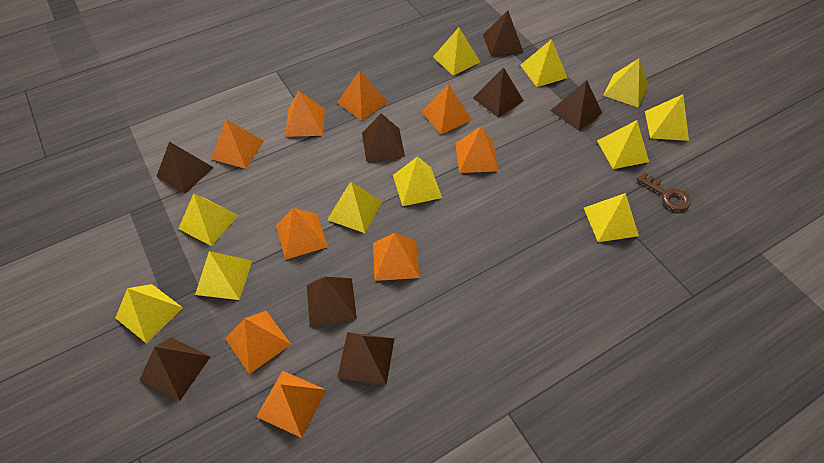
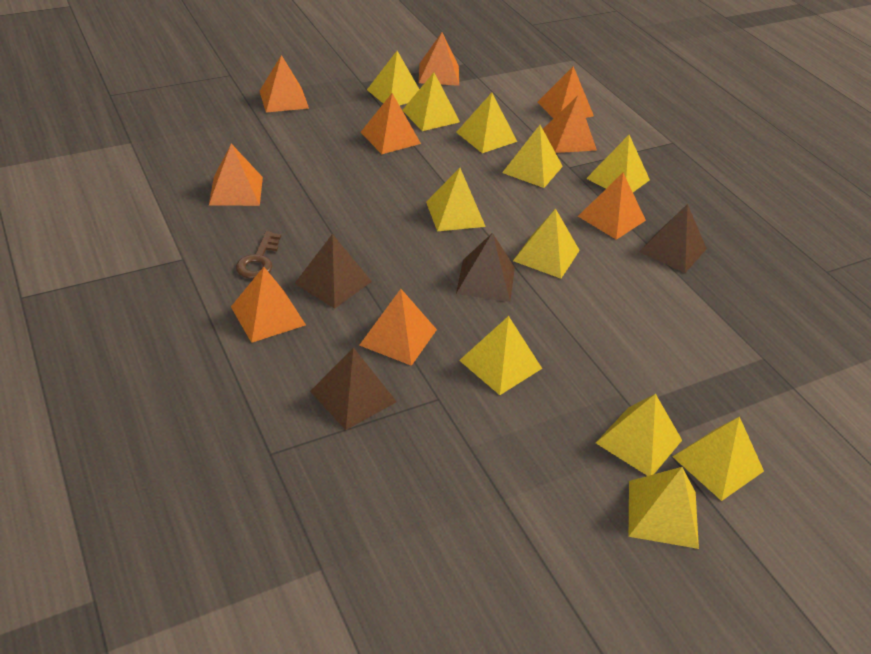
brown pyramid: 8 -> 4

